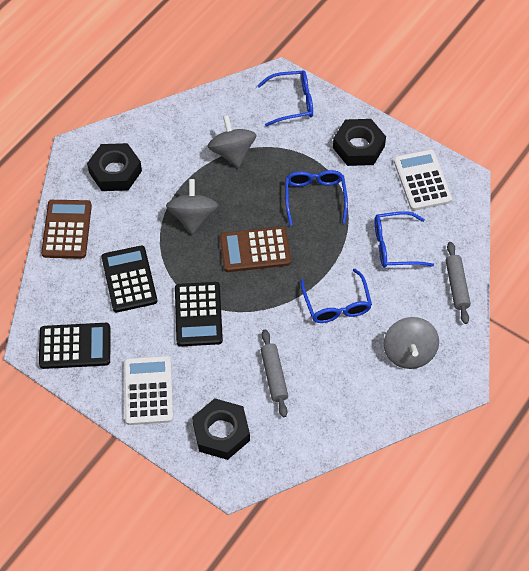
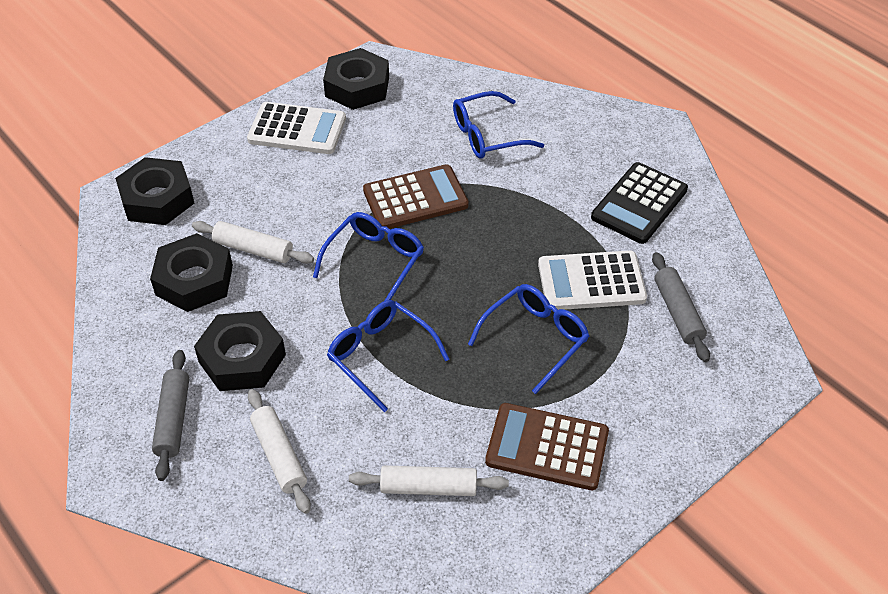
black calculator: 3 -> 1
black nut: 3 -> 4
grey spinning top: 3 -> 0
white rolling pin: 0 -> 3

